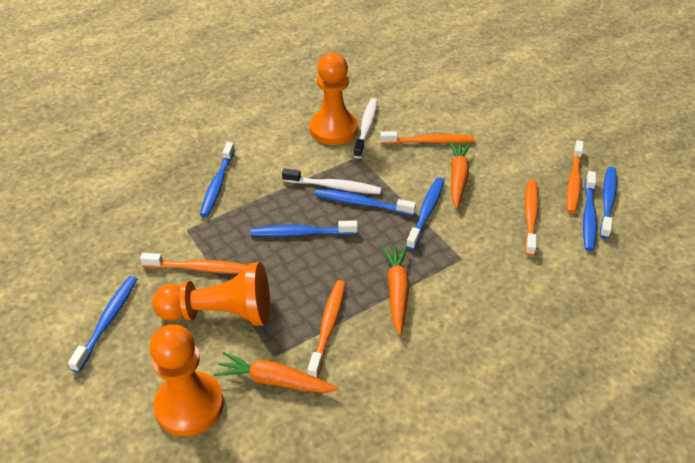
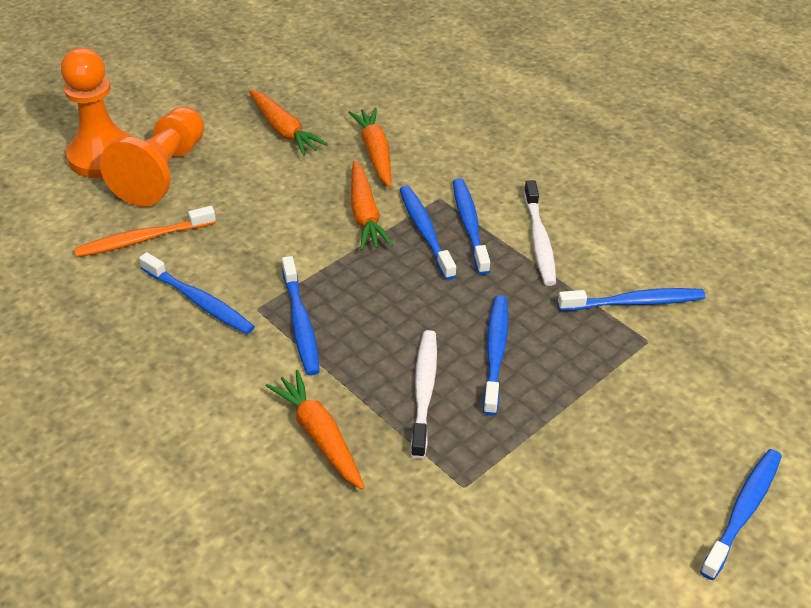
orange carrot: 3 -> 4
orange pawn: 3 -> 2
orange toothbrush: 5 -> 1

